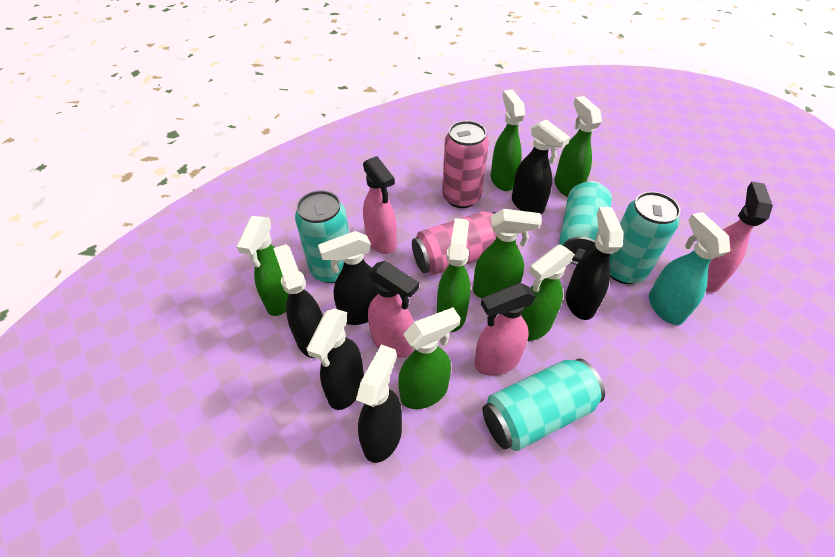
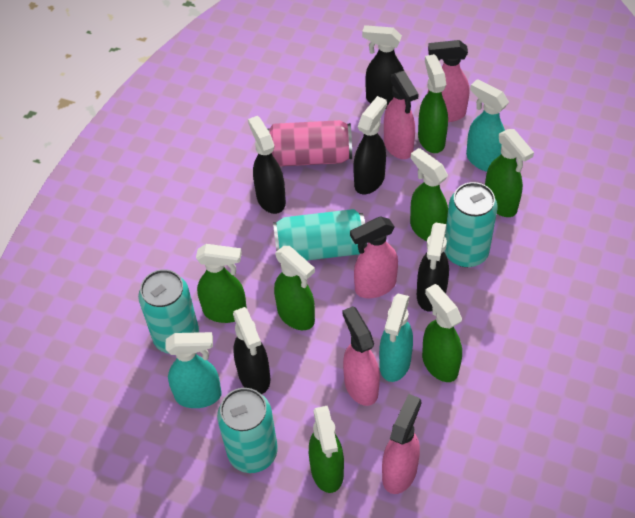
black spray bottle: 6 -> 5
pink can: 2 -> 1
pink spray bottle: 4 -> 5
turquoise spray bottle: 1 -> 3

